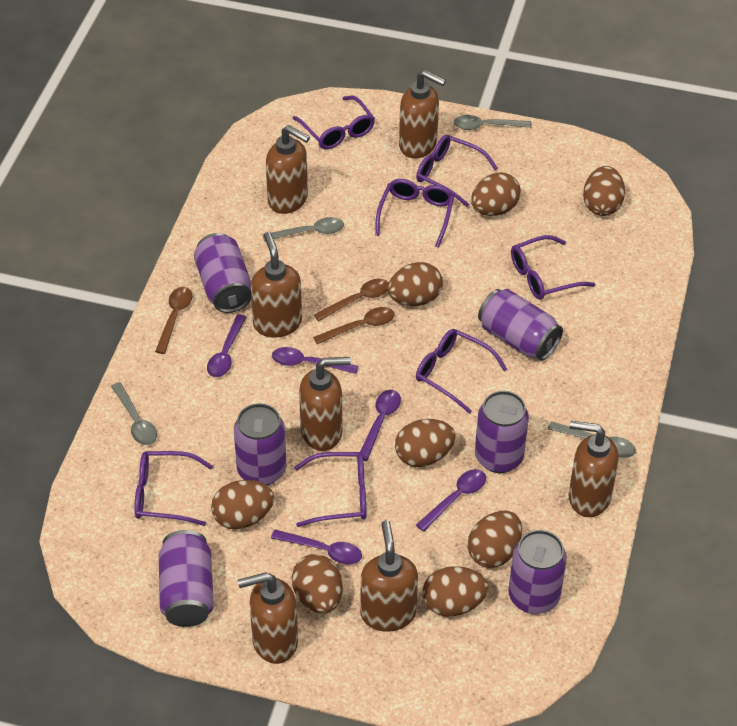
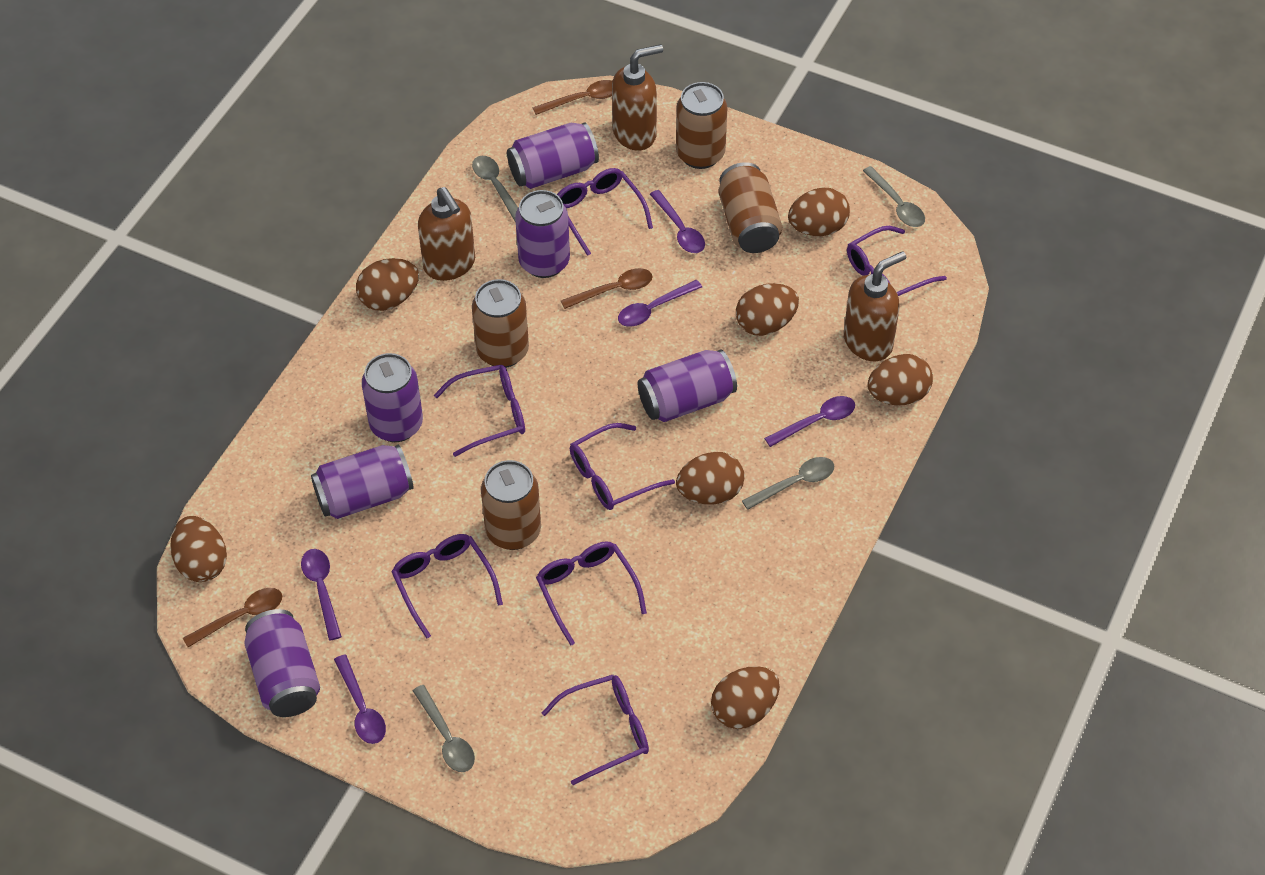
brown can: 0 -> 4
brown egg: 8 -> 7
brown soap dispenser: 7 -> 3

